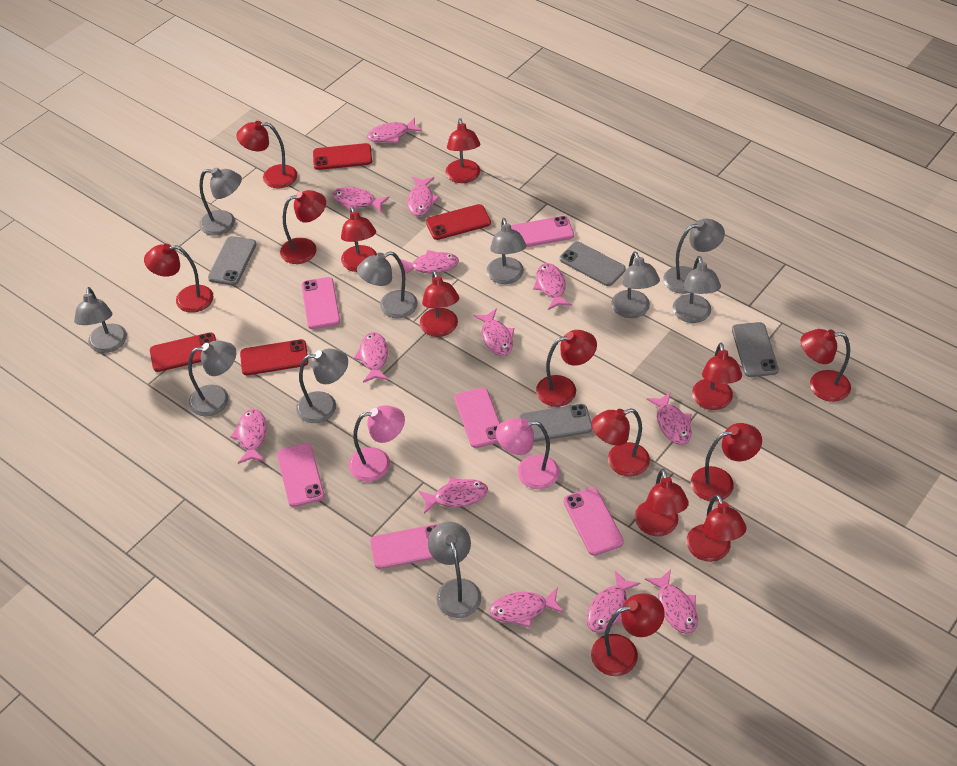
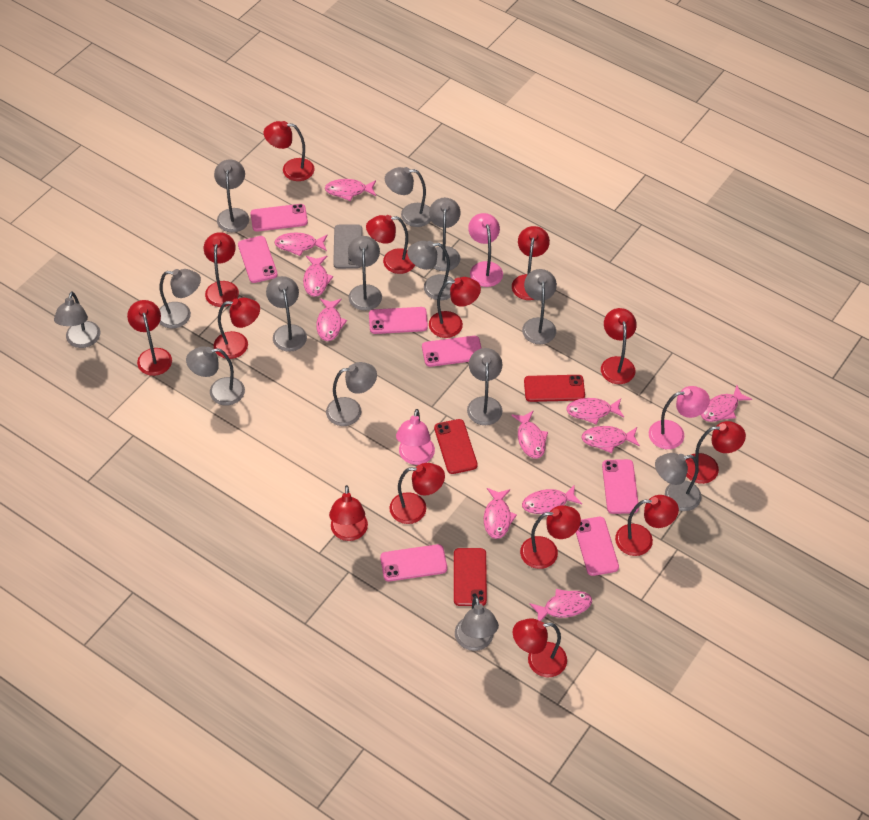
grey lamp: 10 -> 14
grey phone: 4 -> 1
pink fish: 13 -> 11
pink lamp: 2 -> 3
pink phone: 6 -> 7
red phone: 4 -> 3

